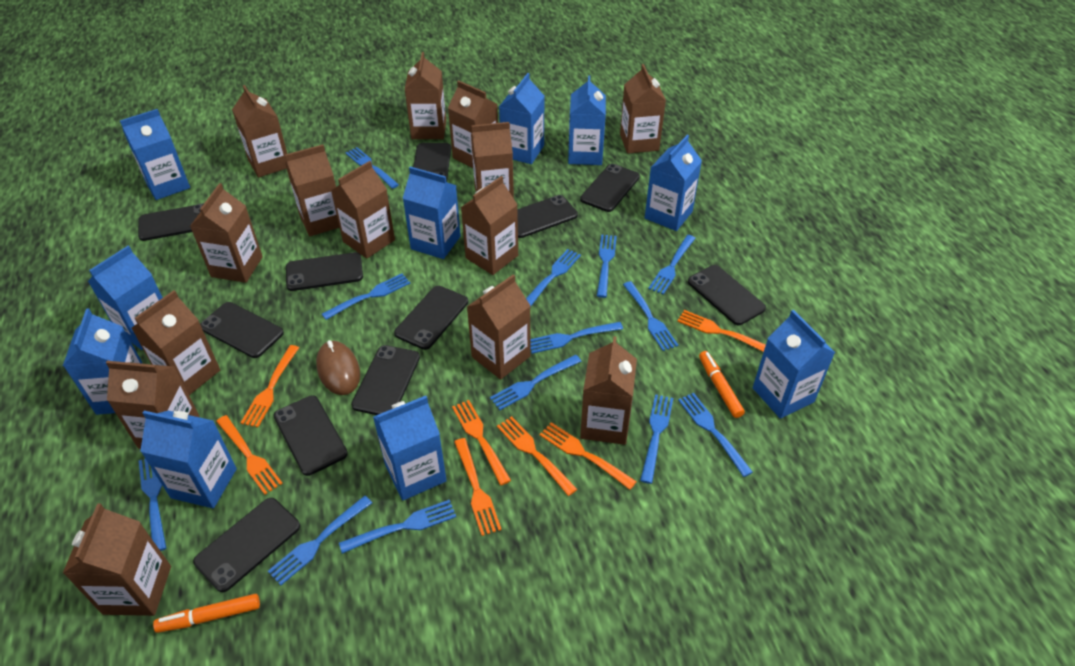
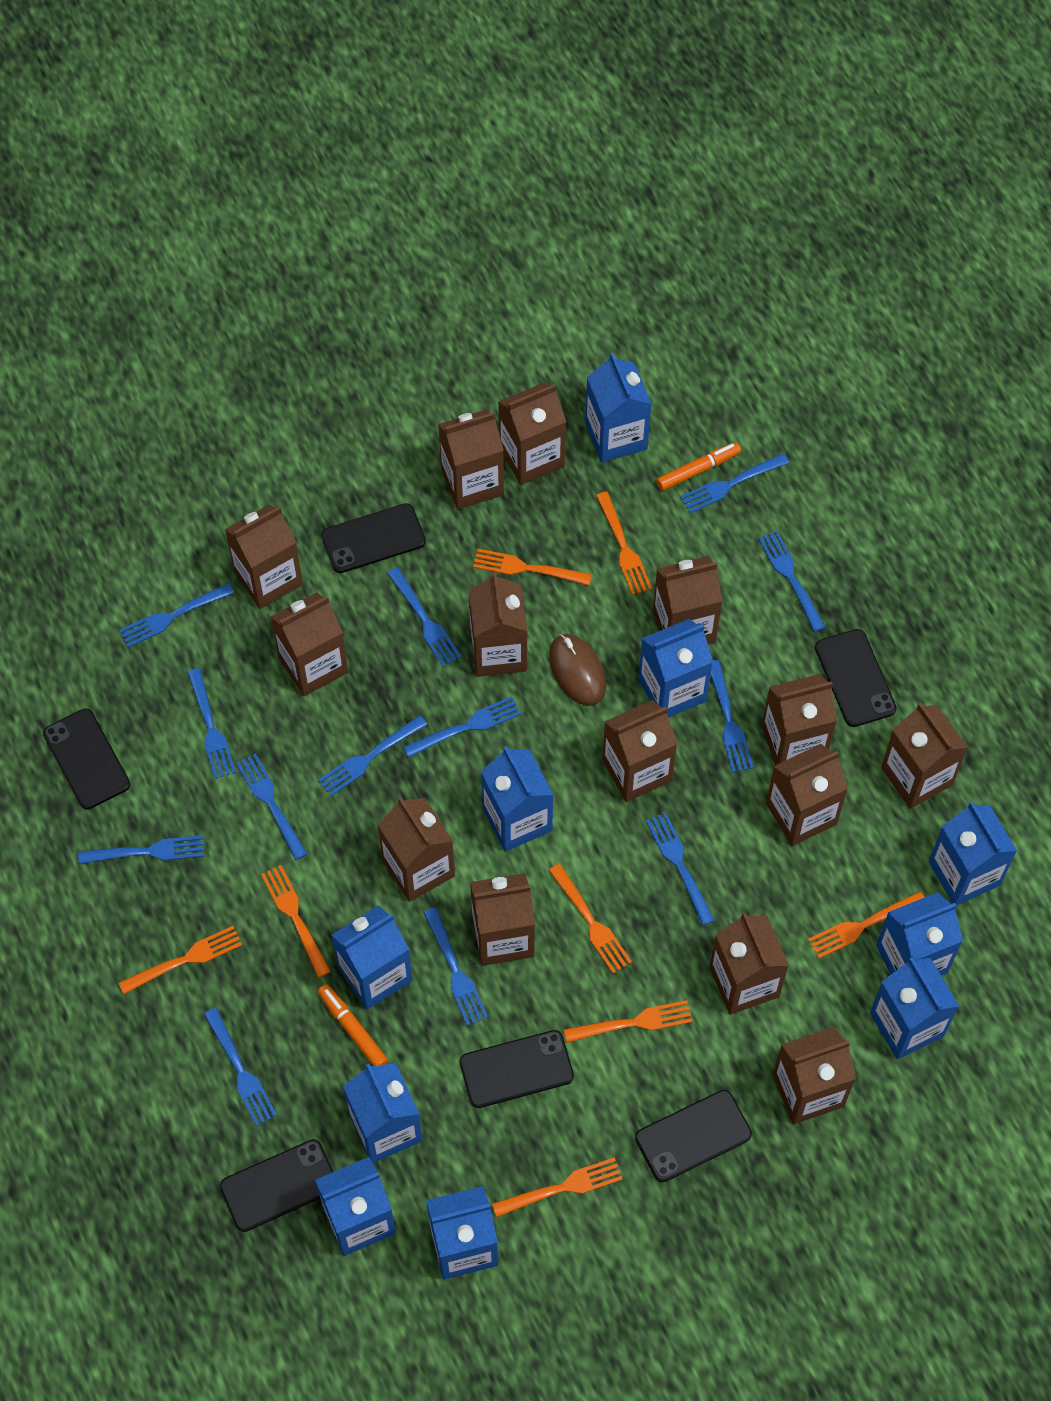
black phone: 11 -> 6
orange fork: 7 -> 8

